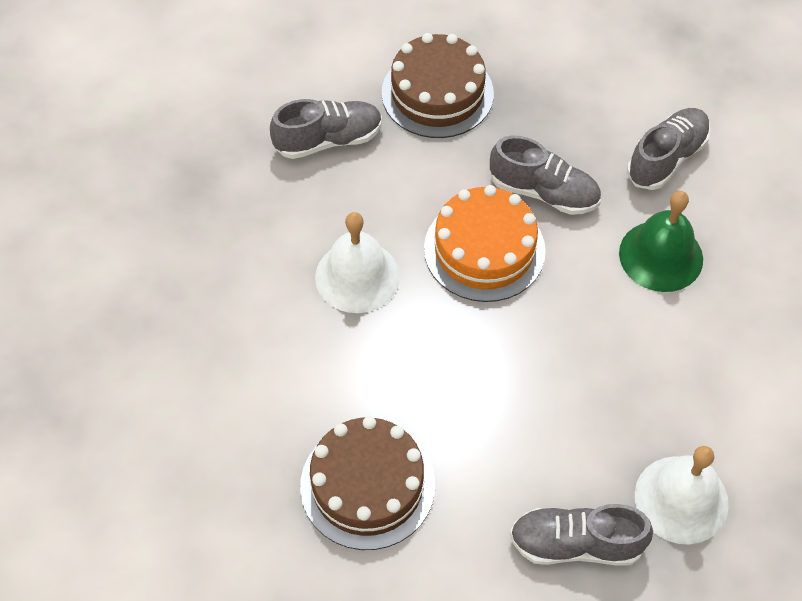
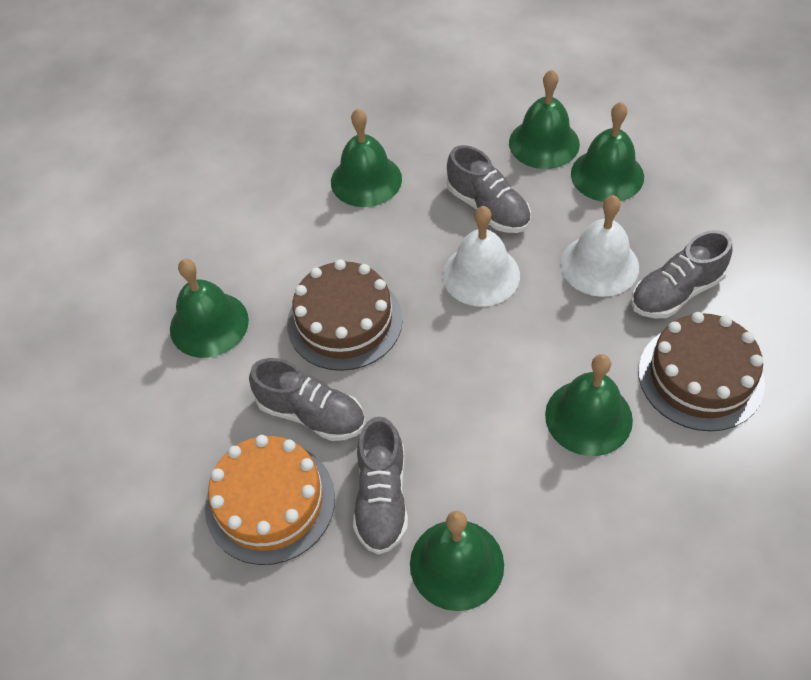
green bell: 1 -> 6

